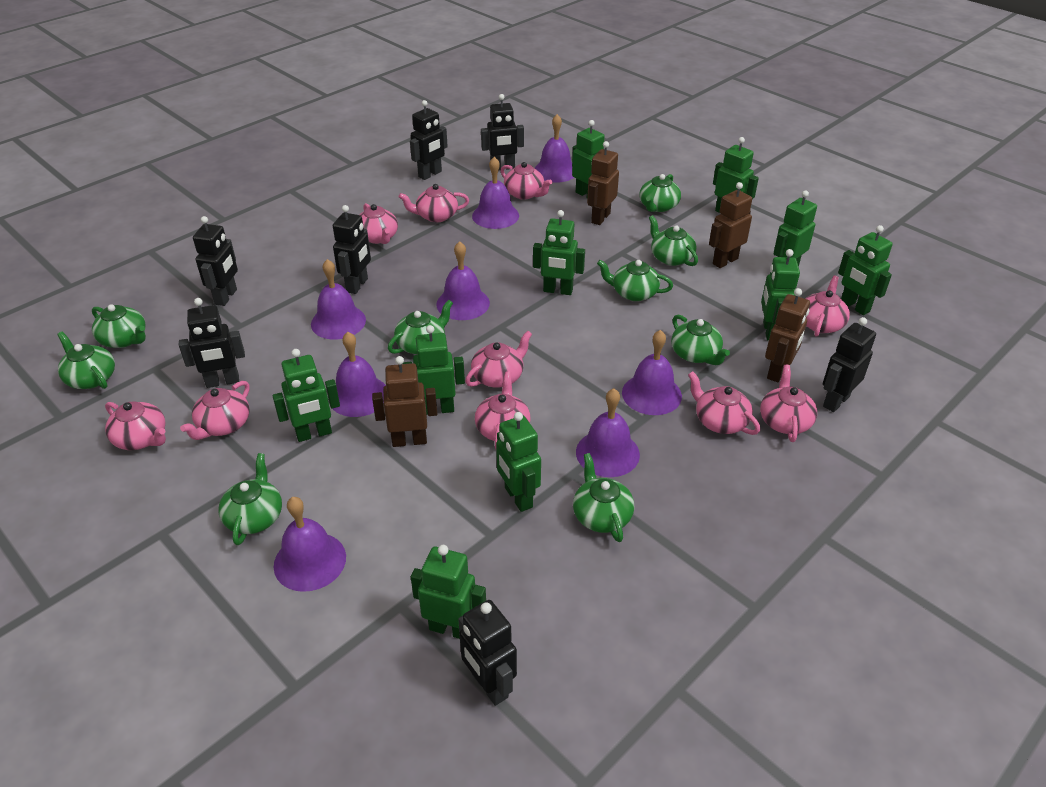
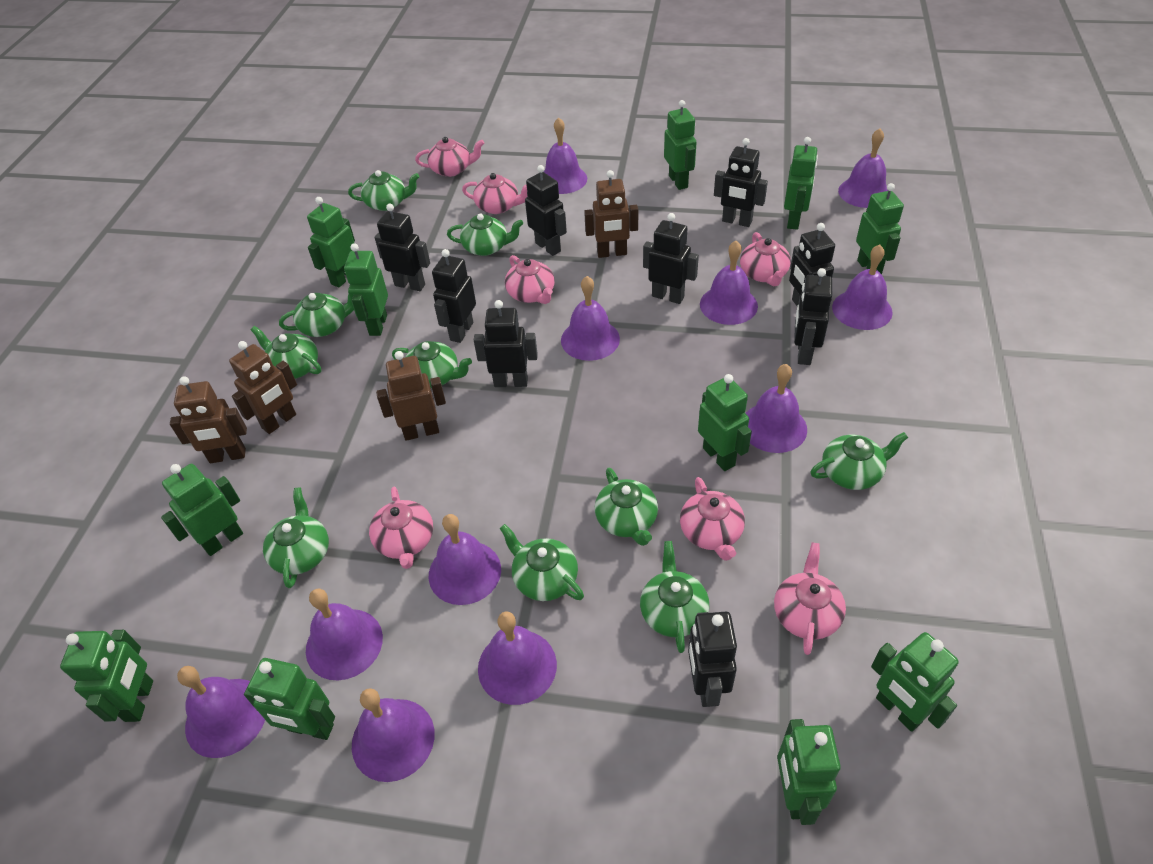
black robot: 7 -> 9
green robot: 10 -> 11
green teapot: 9 -> 10
pink teapot: 10 -> 7
purple bell: 8 -> 11

